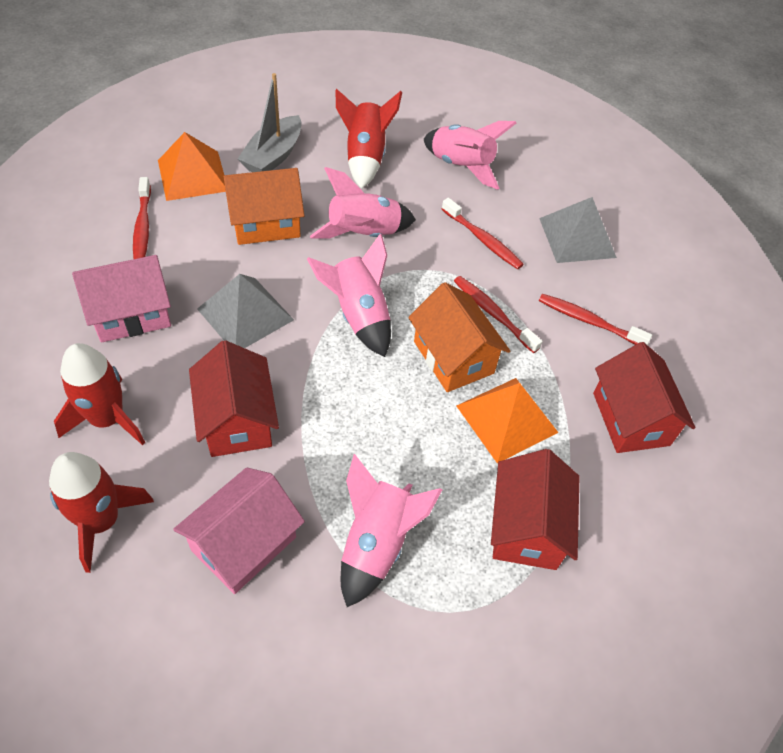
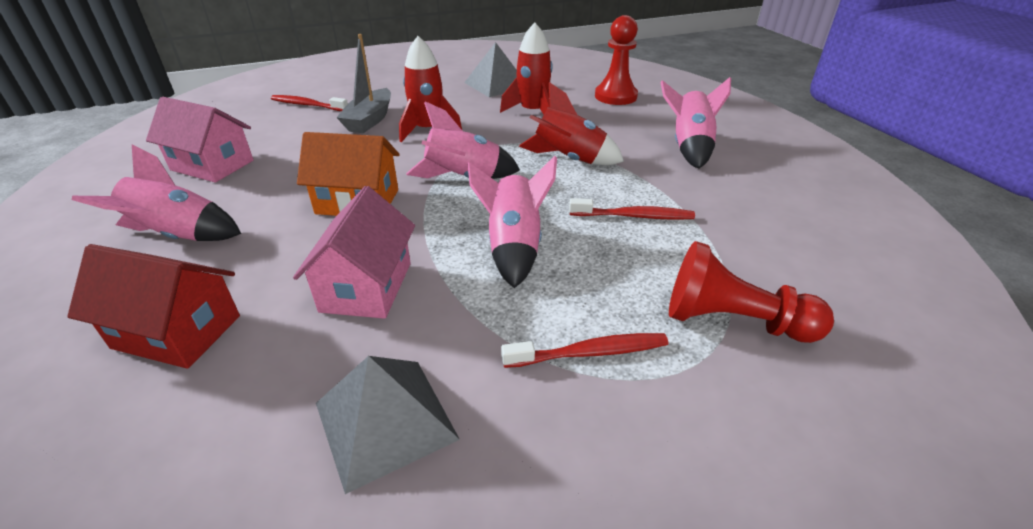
orange house: 2 -> 1
orange pyramid: 2 -> 0
red house: 3 -> 1
red pawn: 0 -> 2
red toothbrush: 4 -> 3

